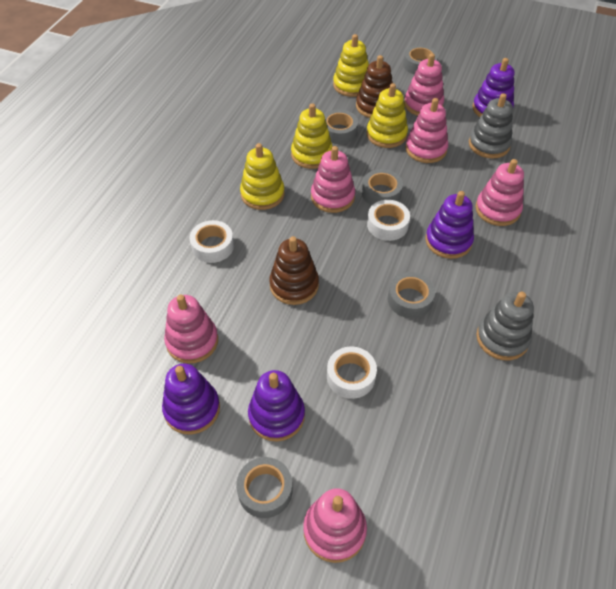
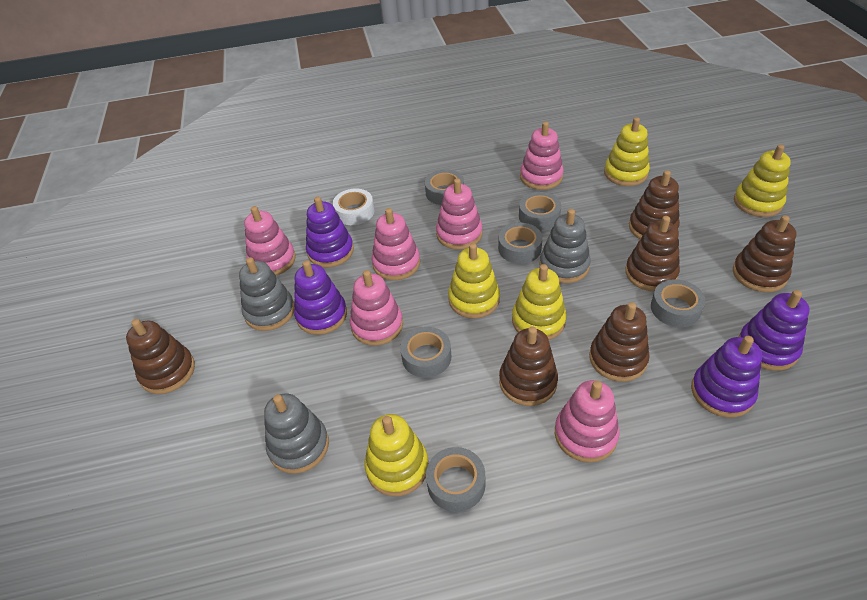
brown stacking toy: 2 -> 6
grey stacking toy: 2 -> 3
grey tape: 5 -> 6
white tape: 3 -> 1
yellow stacking toy: 4 -> 5

